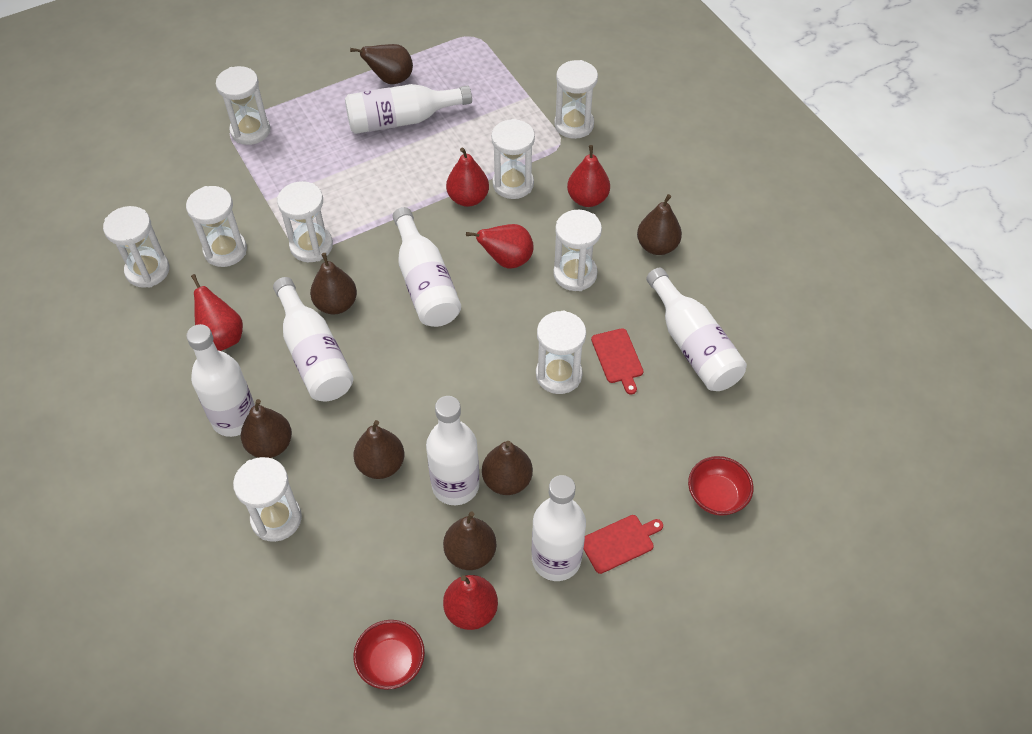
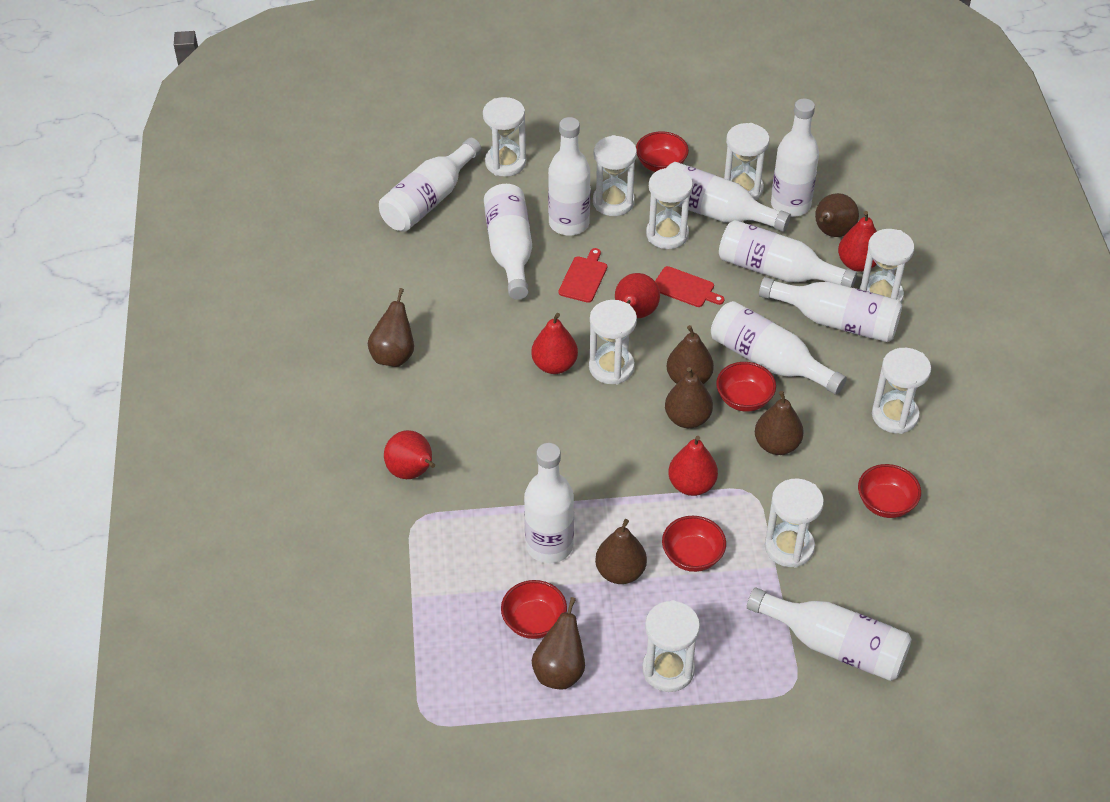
red bowl: 2 -> 5
white bottle: 7 -> 10

